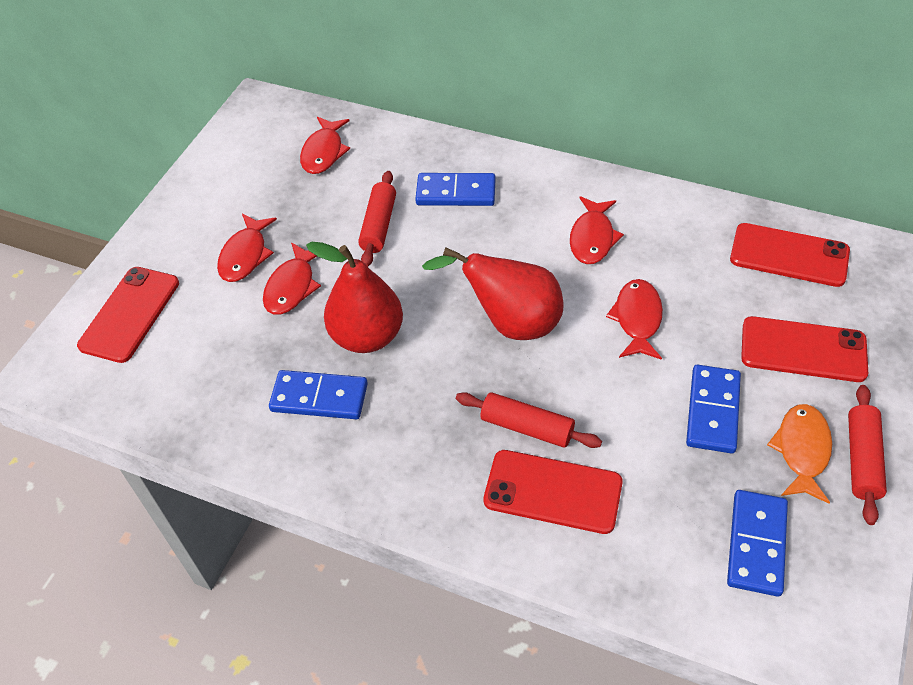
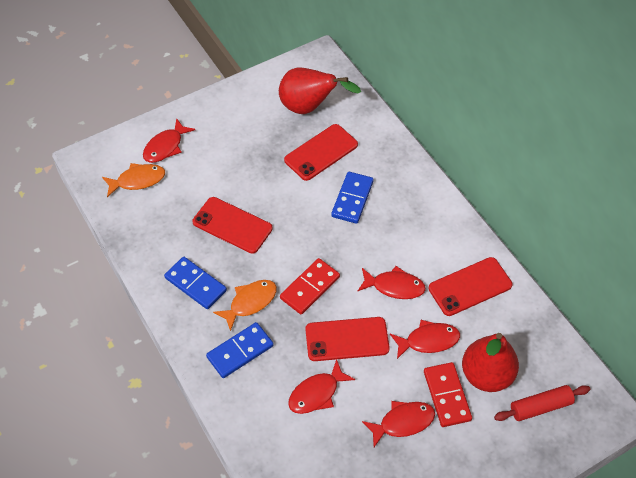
blue domino: 4 -> 3
orange fish: 1 -> 2
red domino: 0 -> 2
red rolling pin: 3 -> 1

